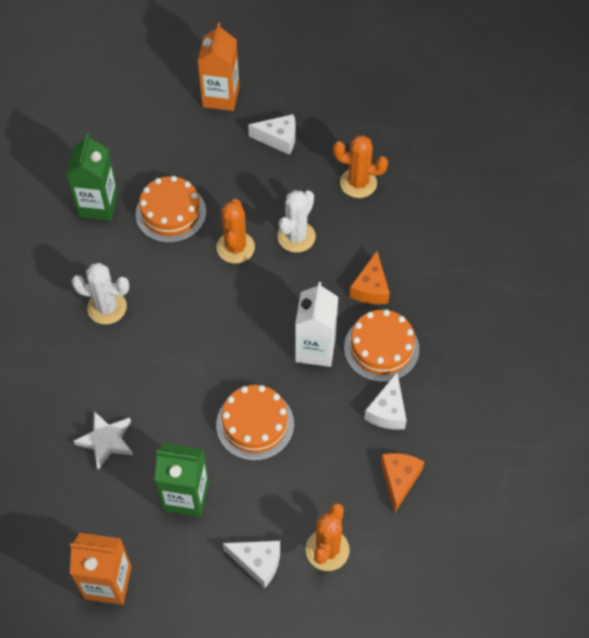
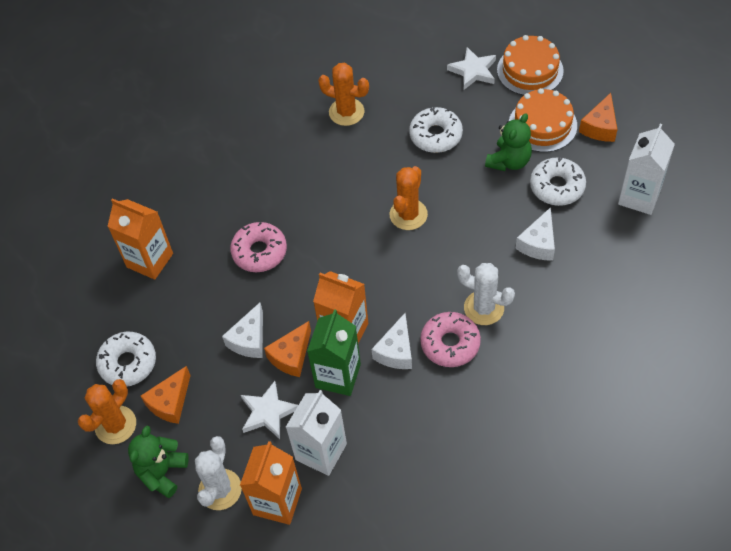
green carton: 2 -> 1
green teddy bear: 0 -> 2
orange cake: 3 -> 2
orange carton: 2 -> 3
orange cheese: 2 -> 3
pink donut: 0 -> 2
white carton: 1 -> 2
white donut: 0 -> 3
white star: 1 -> 2

